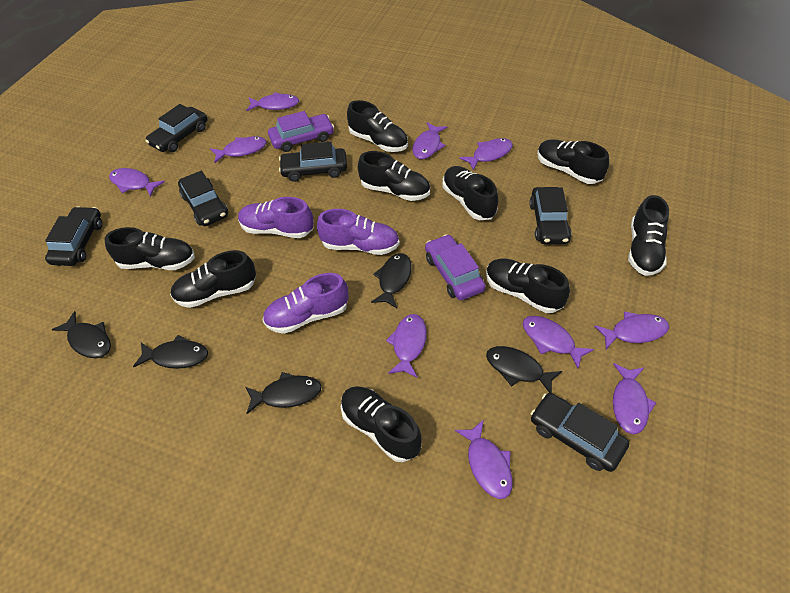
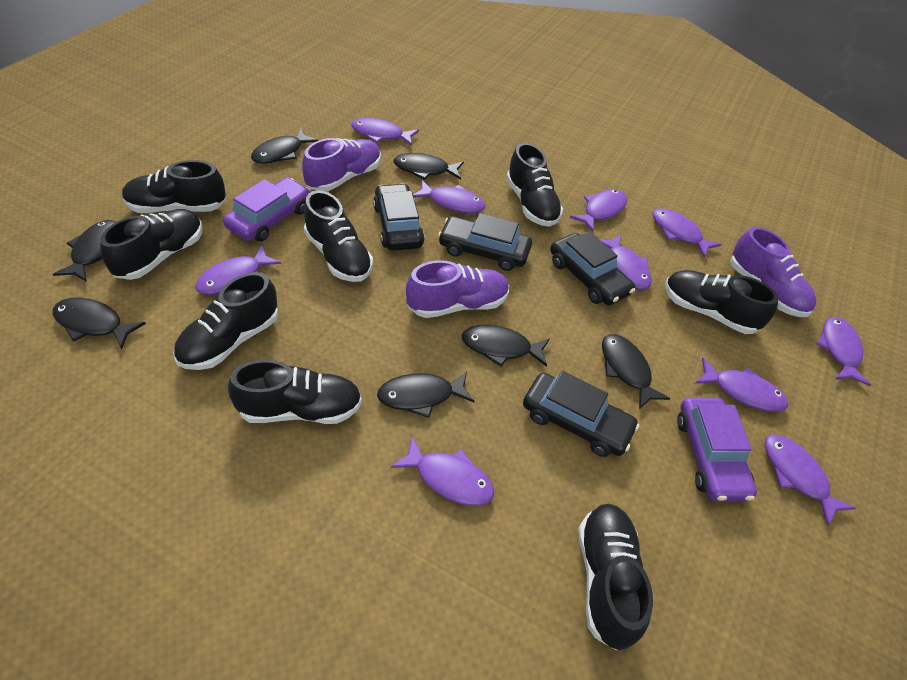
black car: 6 -> 4
black fish: 5 -> 7
black shoe: 9 -> 8

